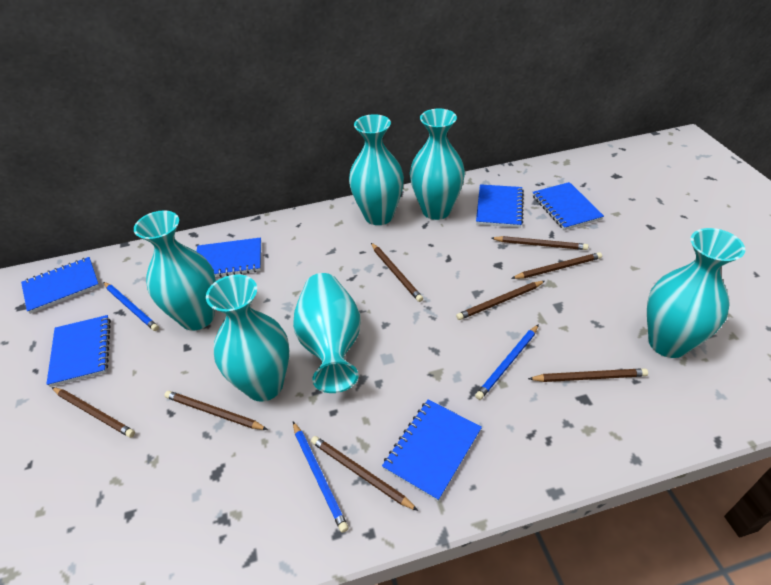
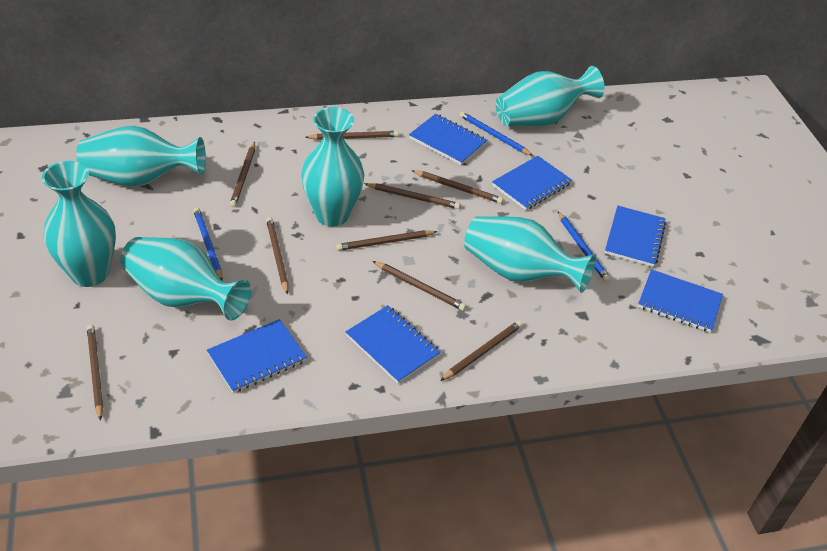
brown pencil: 8 -> 9

